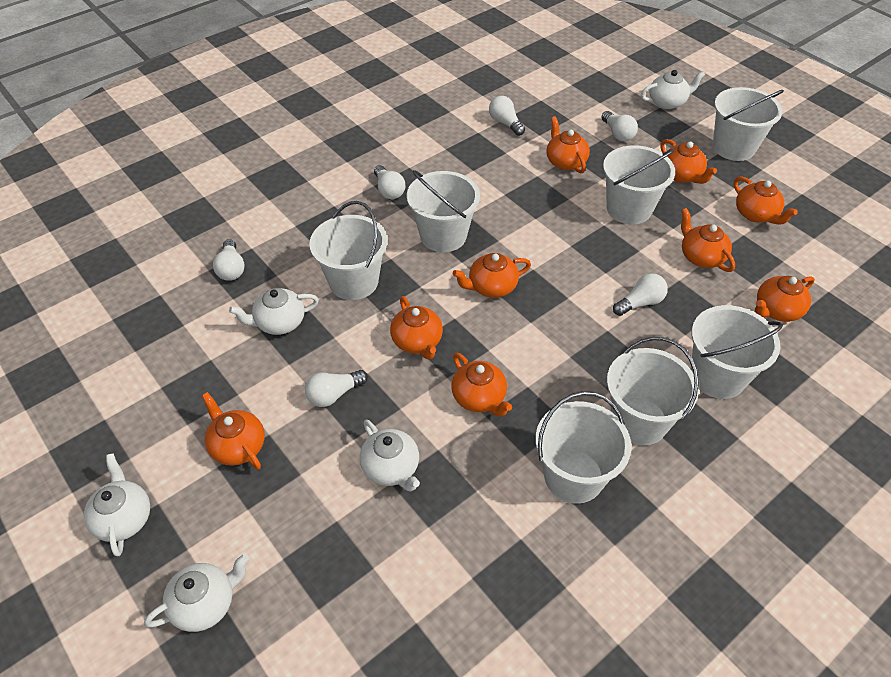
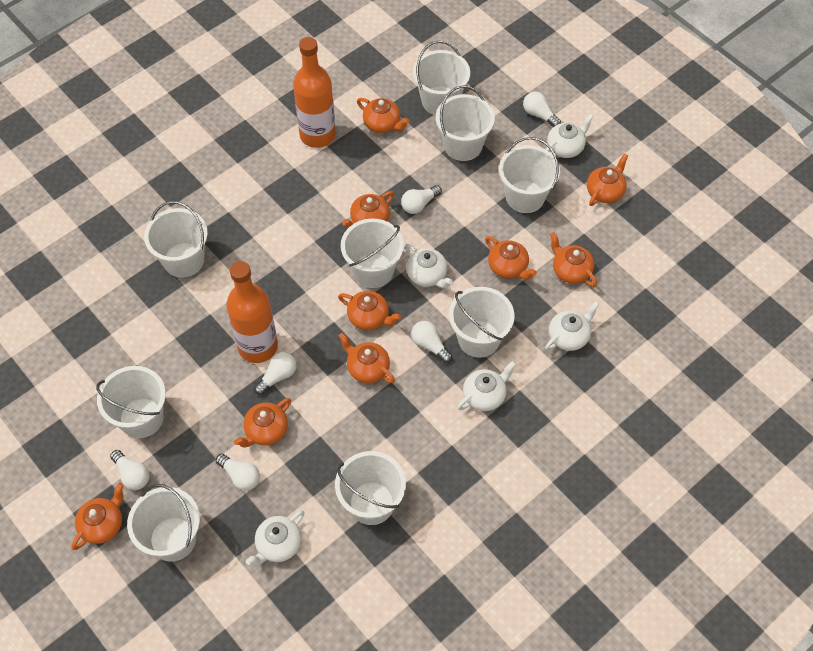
orange bottle: 0 -> 2
white bucket: 7 -> 9

